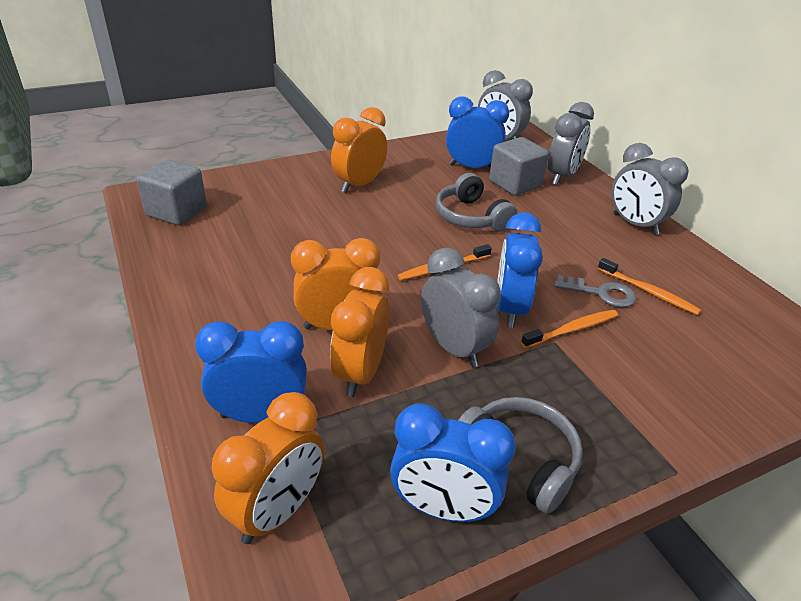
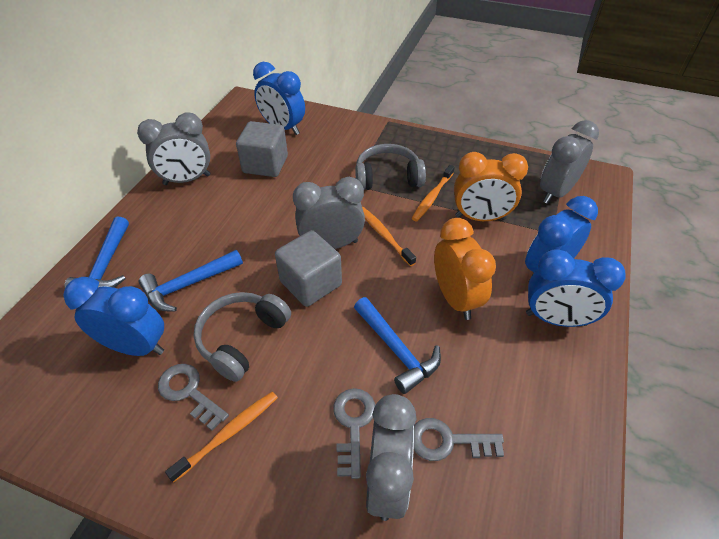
blue hammer: 0 -> 3
grey key: 1 -> 3
orange clock: 4 -> 2

